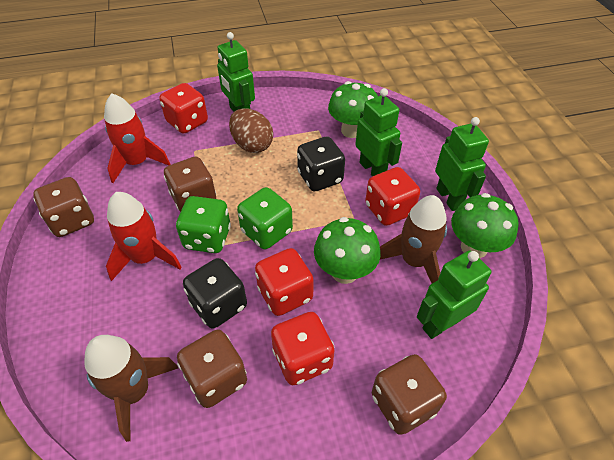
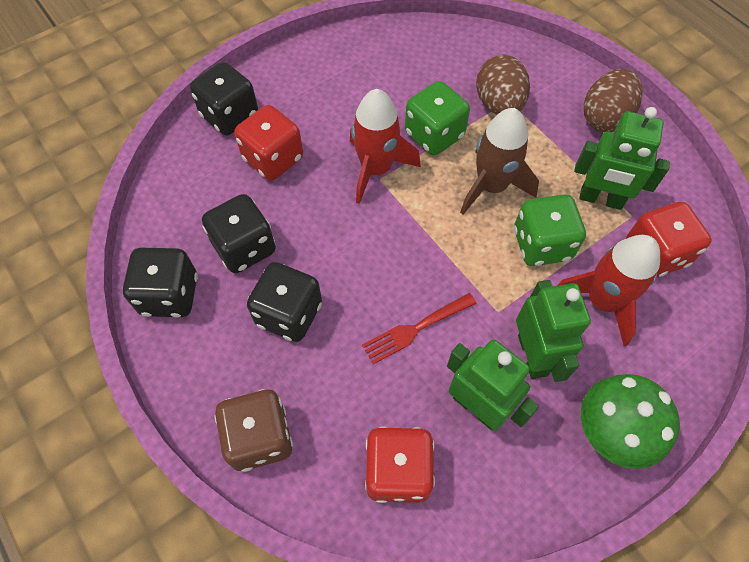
black dice: 2 -> 4
brown dice: 4 -> 1
brown egg: 1 -> 2
brown rocket: 2 -> 1
green mushroom: 3 -> 1
green robot: 4 -> 3
red dice: 4 -> 3
red fork: 0 -> 1

